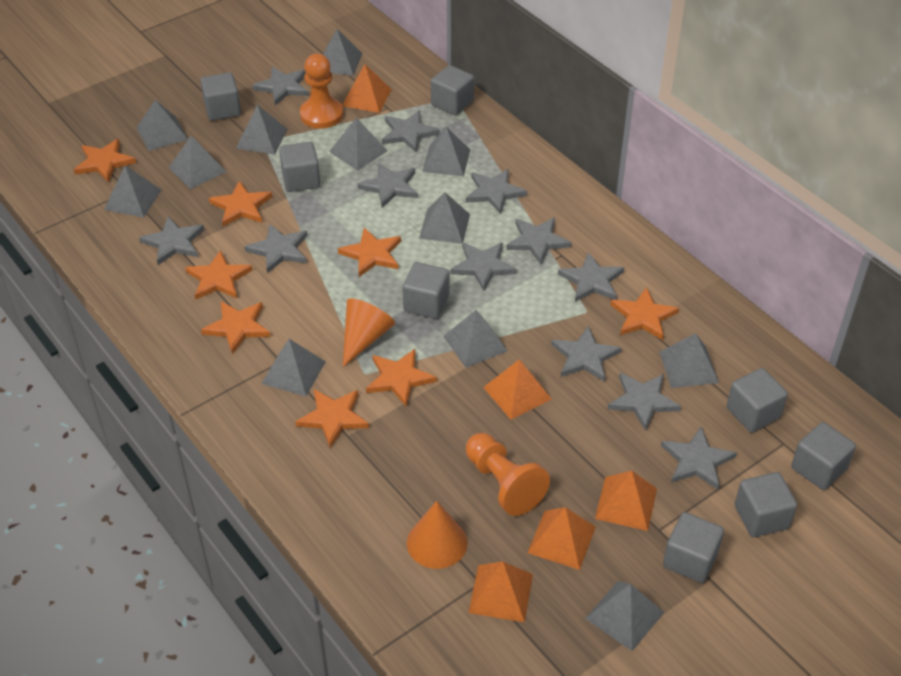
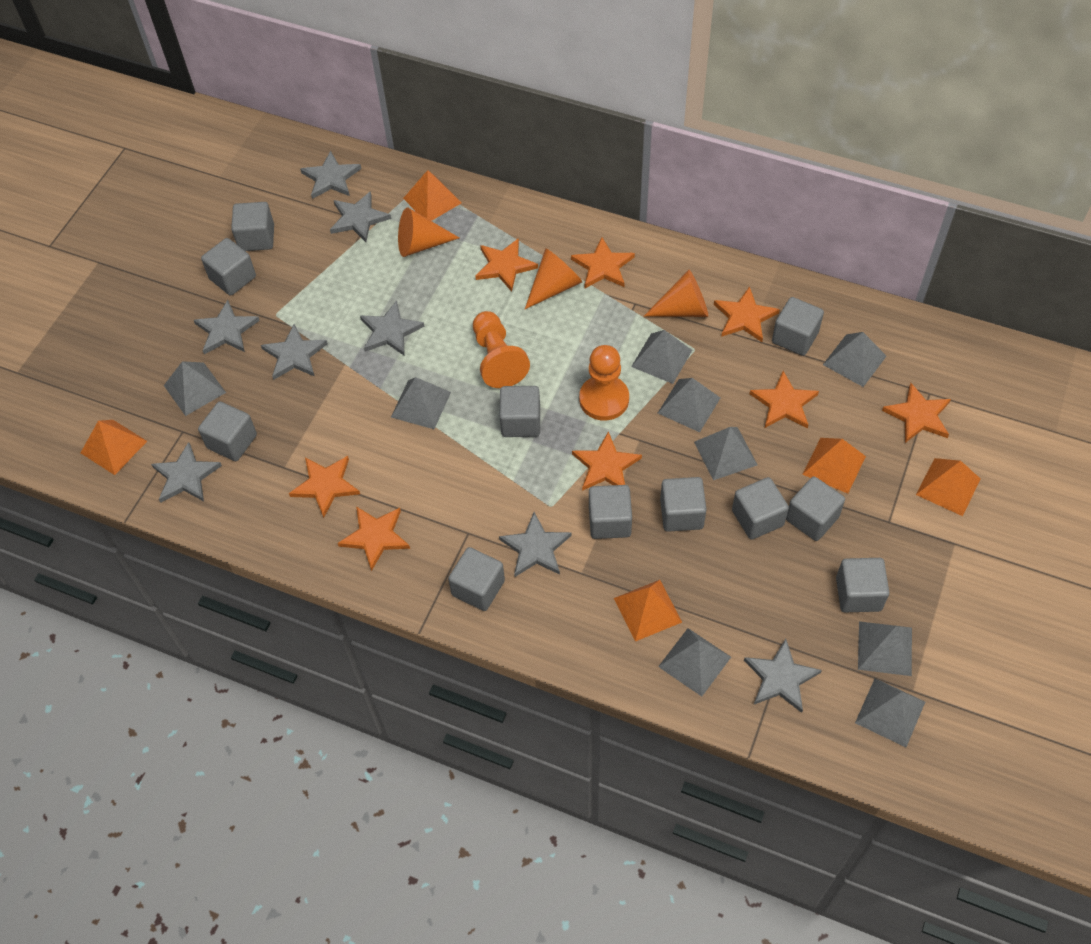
grey cube: 8 -> 11
grey pyramid: 12 -> 9
grey star: 12 -> 8
orange cone: 2 -> 3

